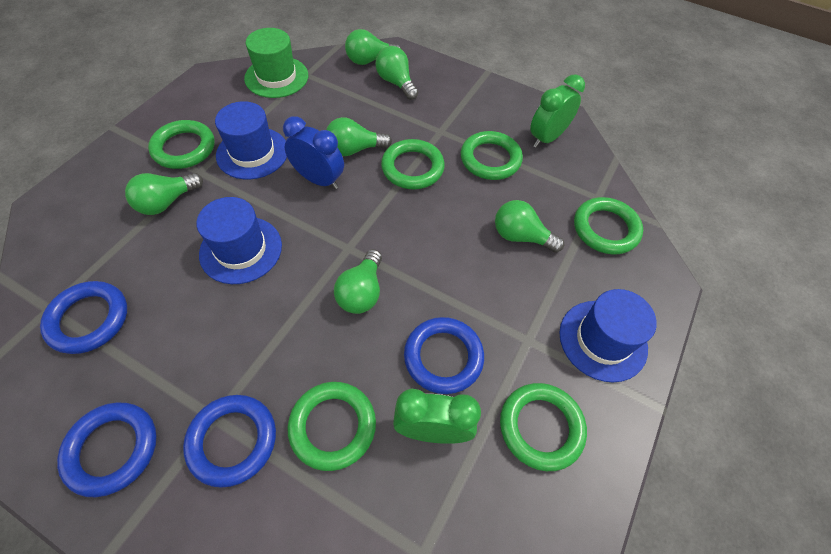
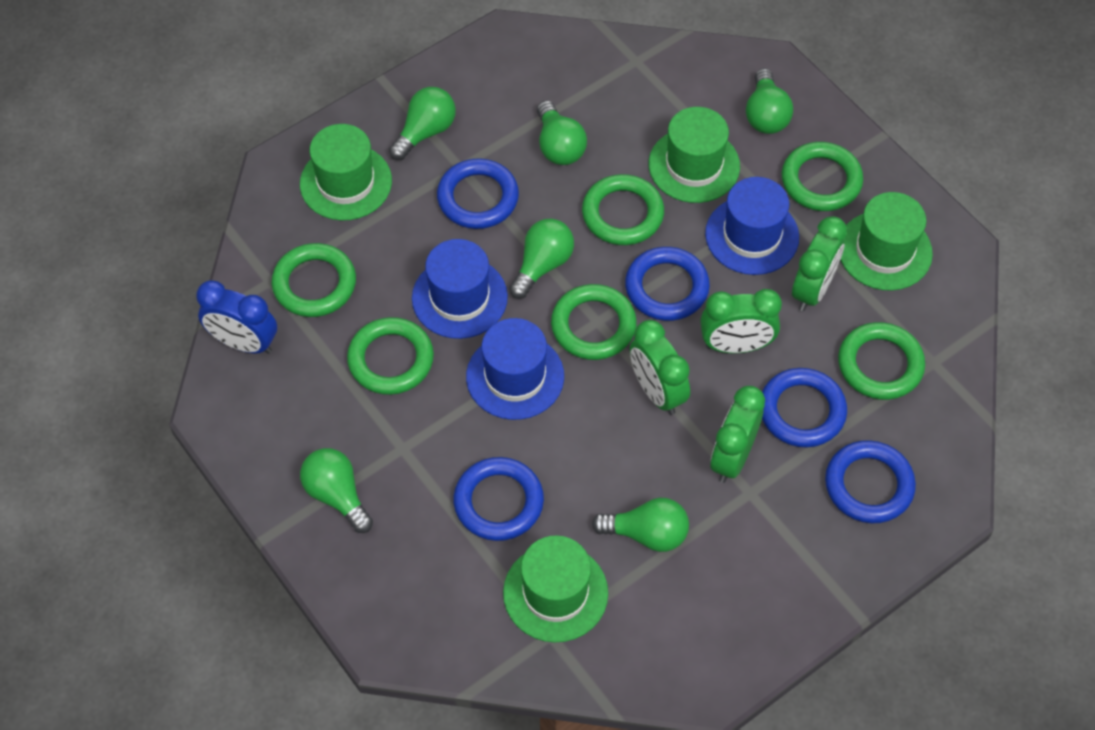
blue ring: 4 -> 5
green clock: 2 -> 4
green hat: 1 -> 4

